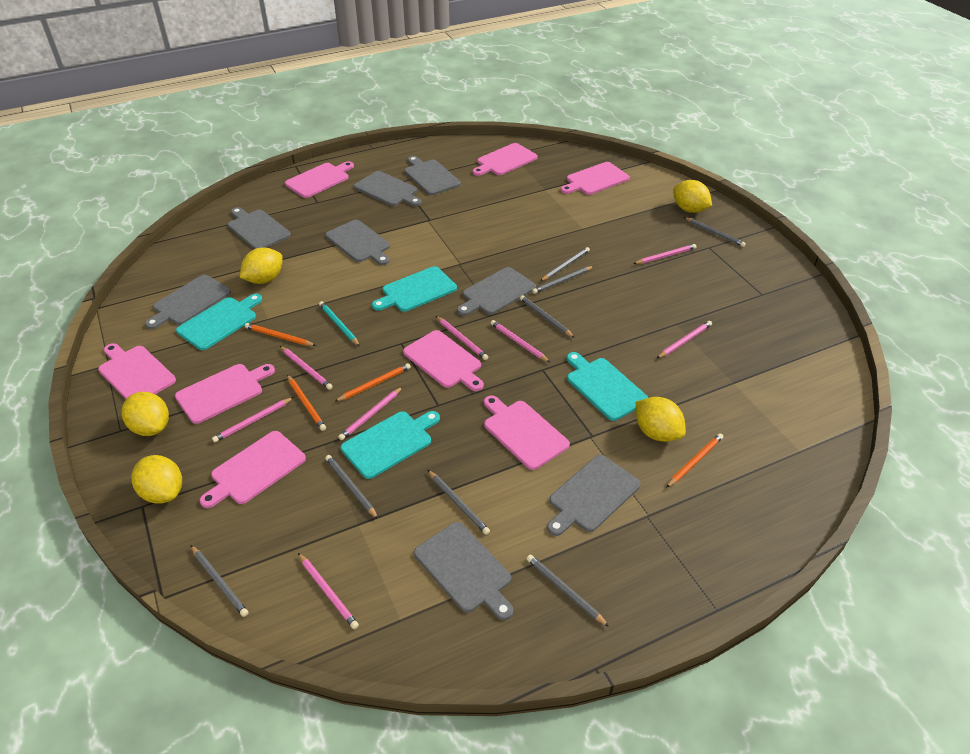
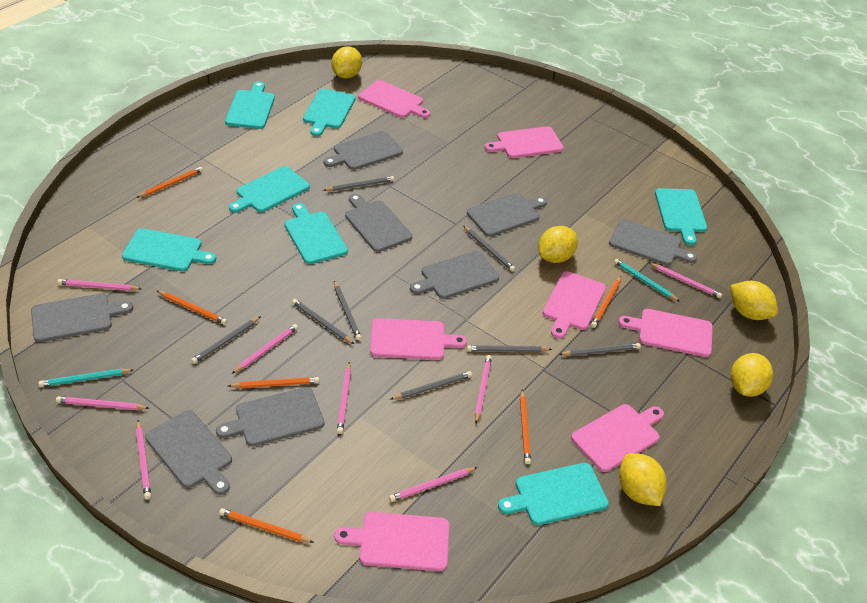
orange pencil: 4 -> 6
pink cutting board: 8 -> 7
turquoise cutting board: 4 -> 7
turquoise pencil: 1 -> 2

